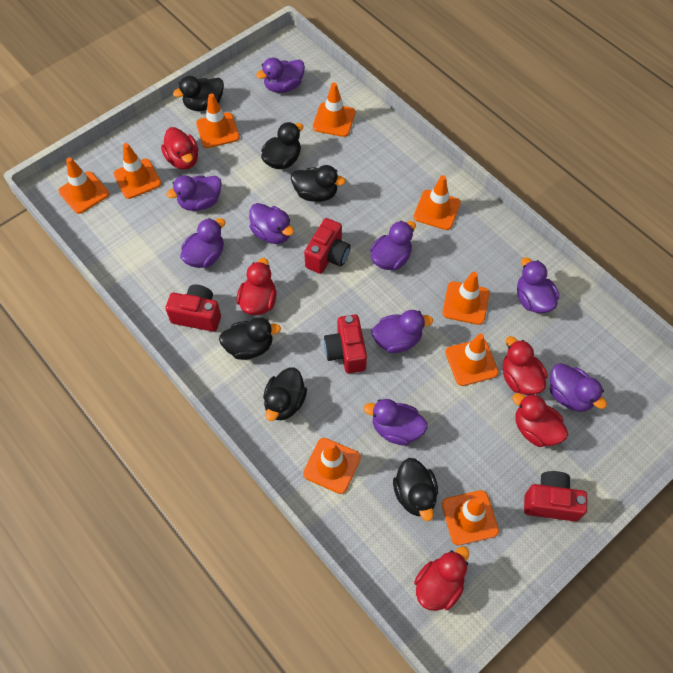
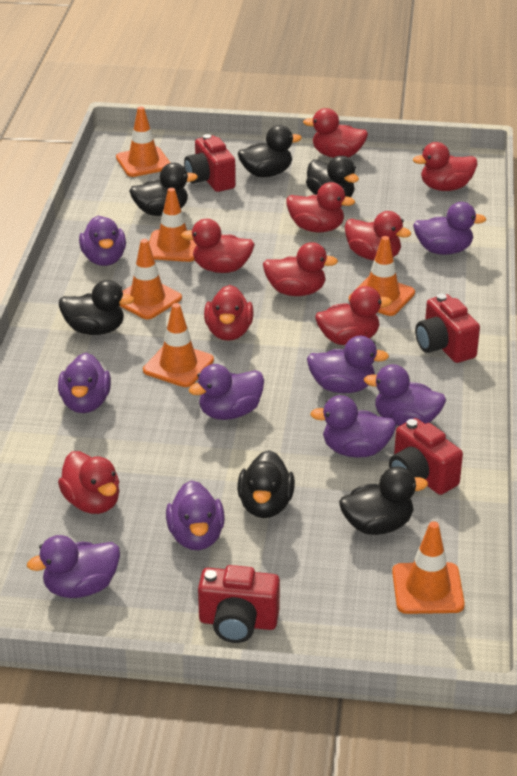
orange traffic cone: 9 -> 6
red duck: 5 -> 9

